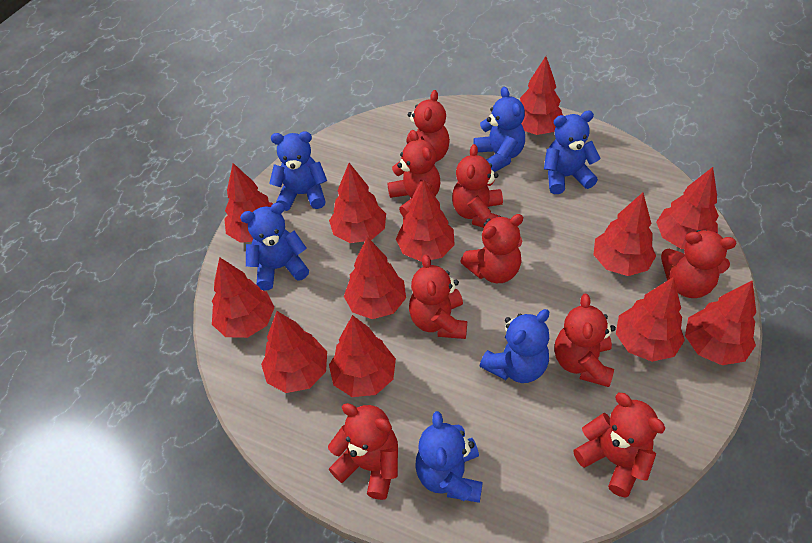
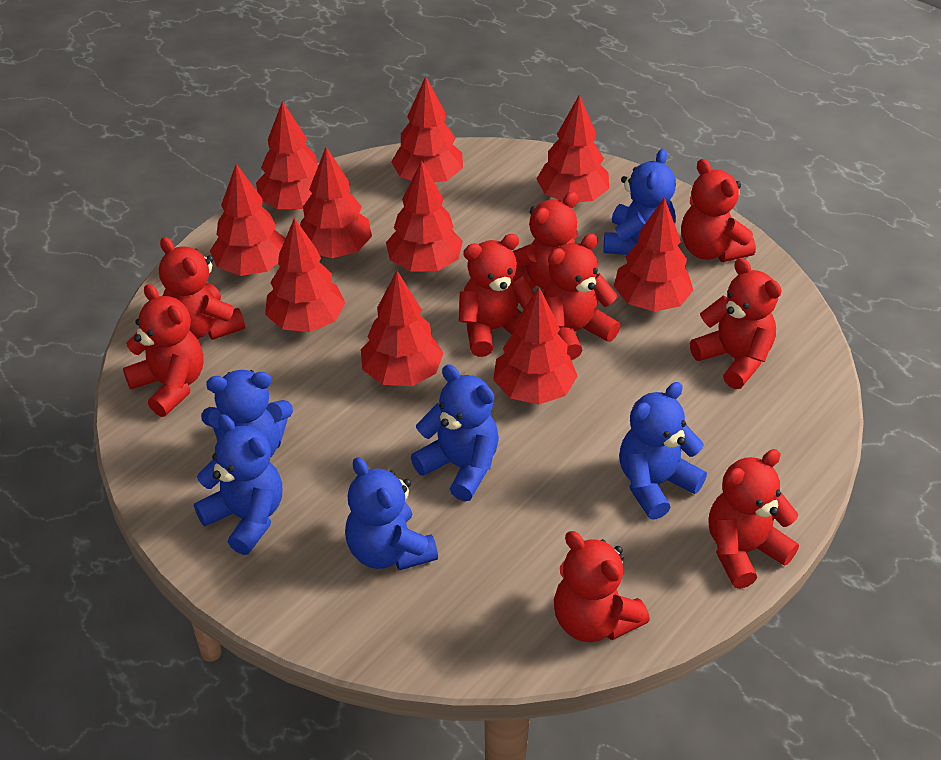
red tree: 12 -> 10

